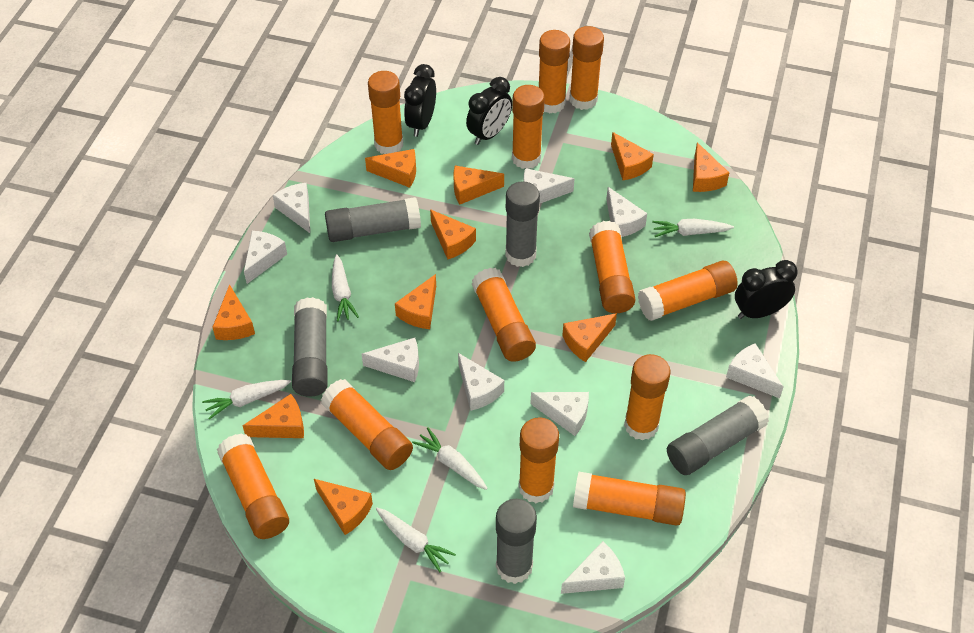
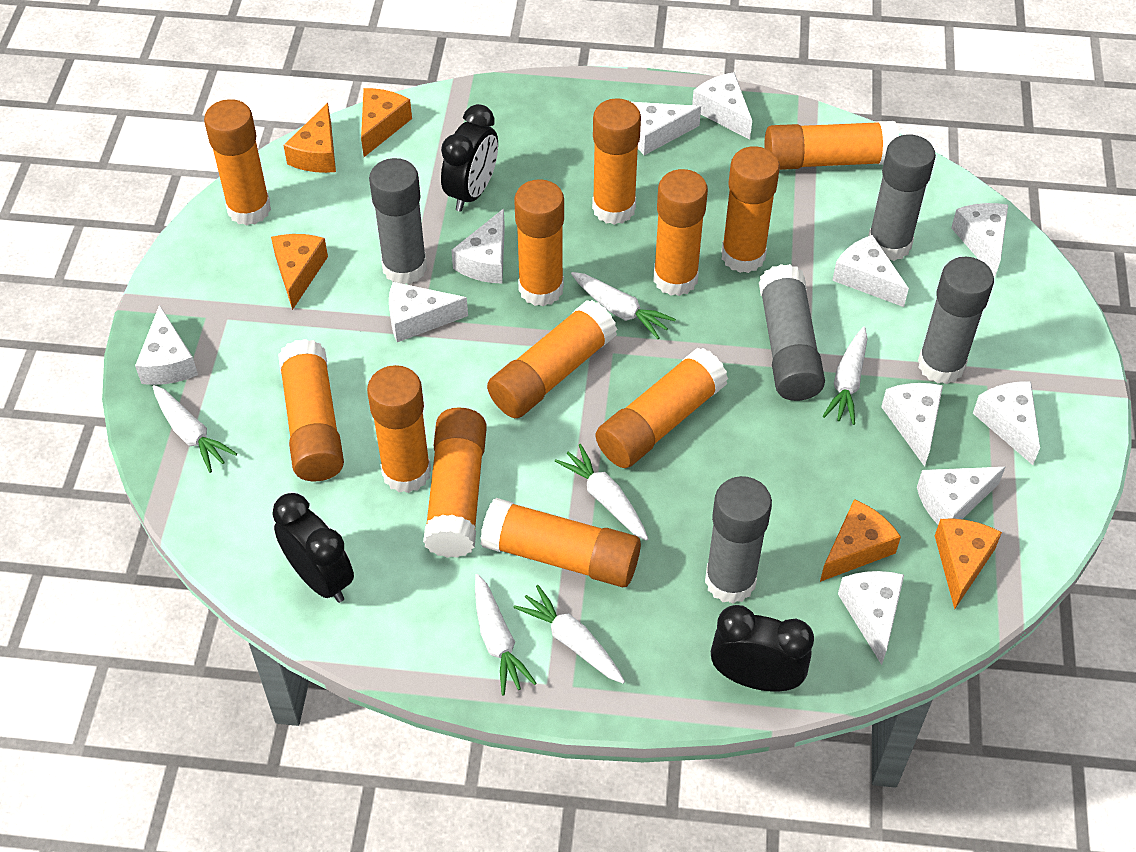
orange cheese: 10 -> 5
white carrot: 5 -> 6
white cheese: 9 -> 11

